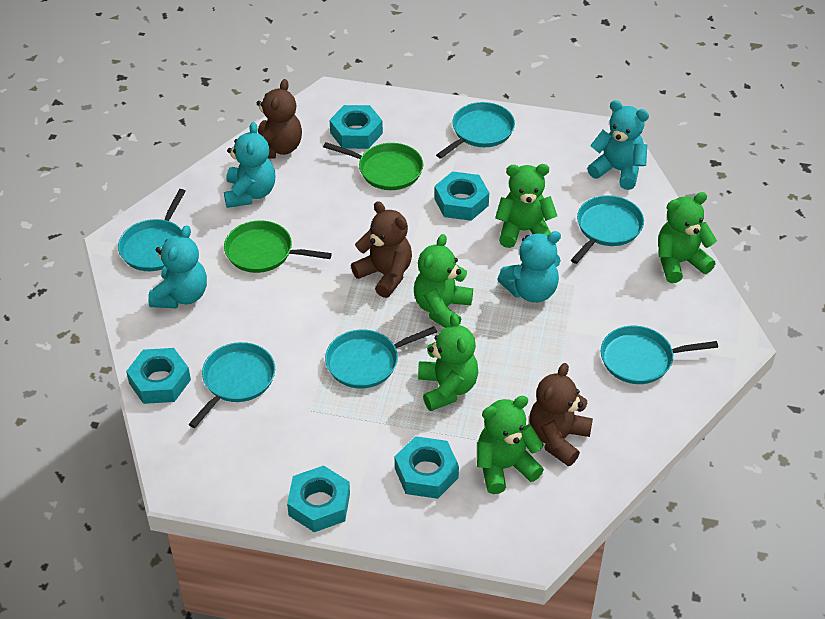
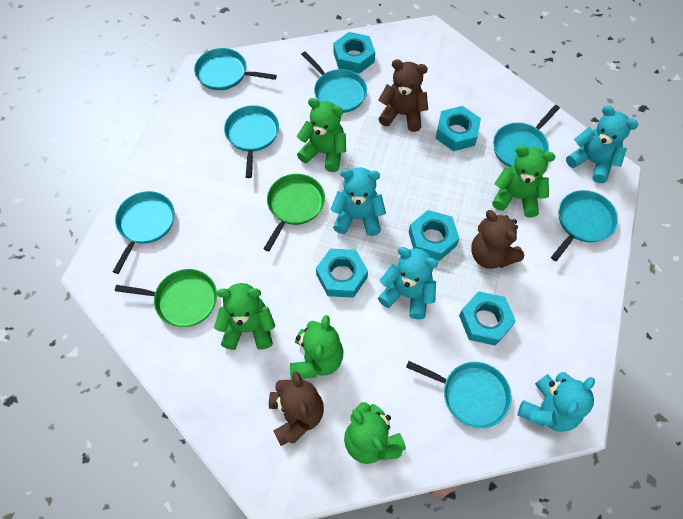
turquoise pan: 6 -> 7

